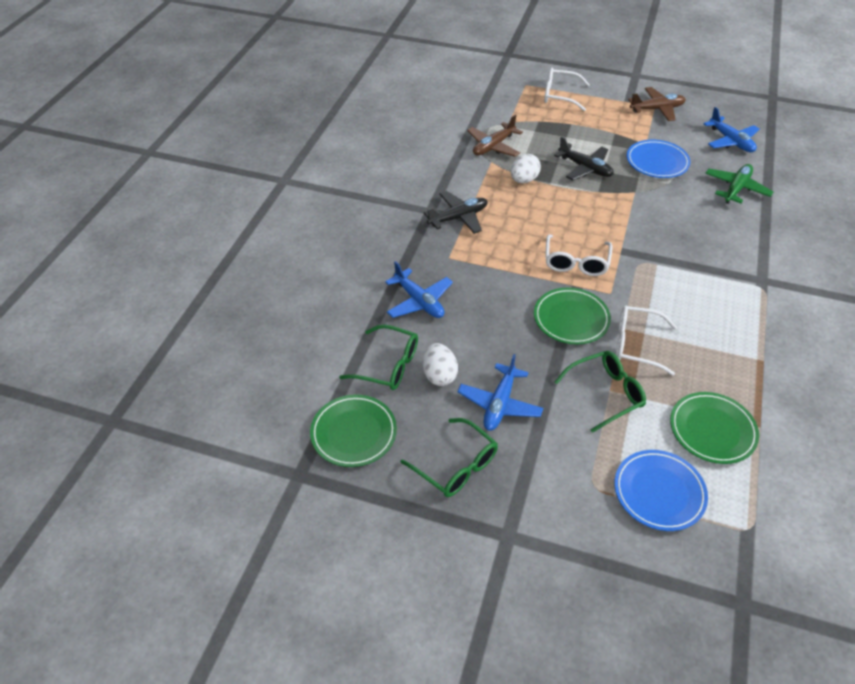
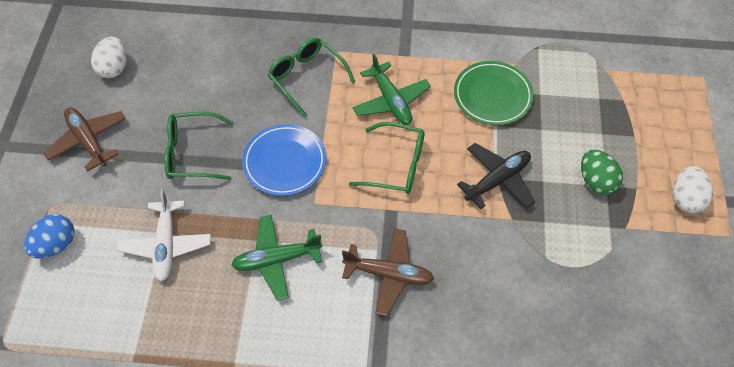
black plane: 2 -> 1
blue egg: 0 -> 1
blue plane: 3 -> 0
blue plate: 2 -> 1
green egg: 0 -> 1
green plane: 1 -> 2
green plate: 3 -> 1
white glasses: 3 -> 0
white plane: 0 -> 1

